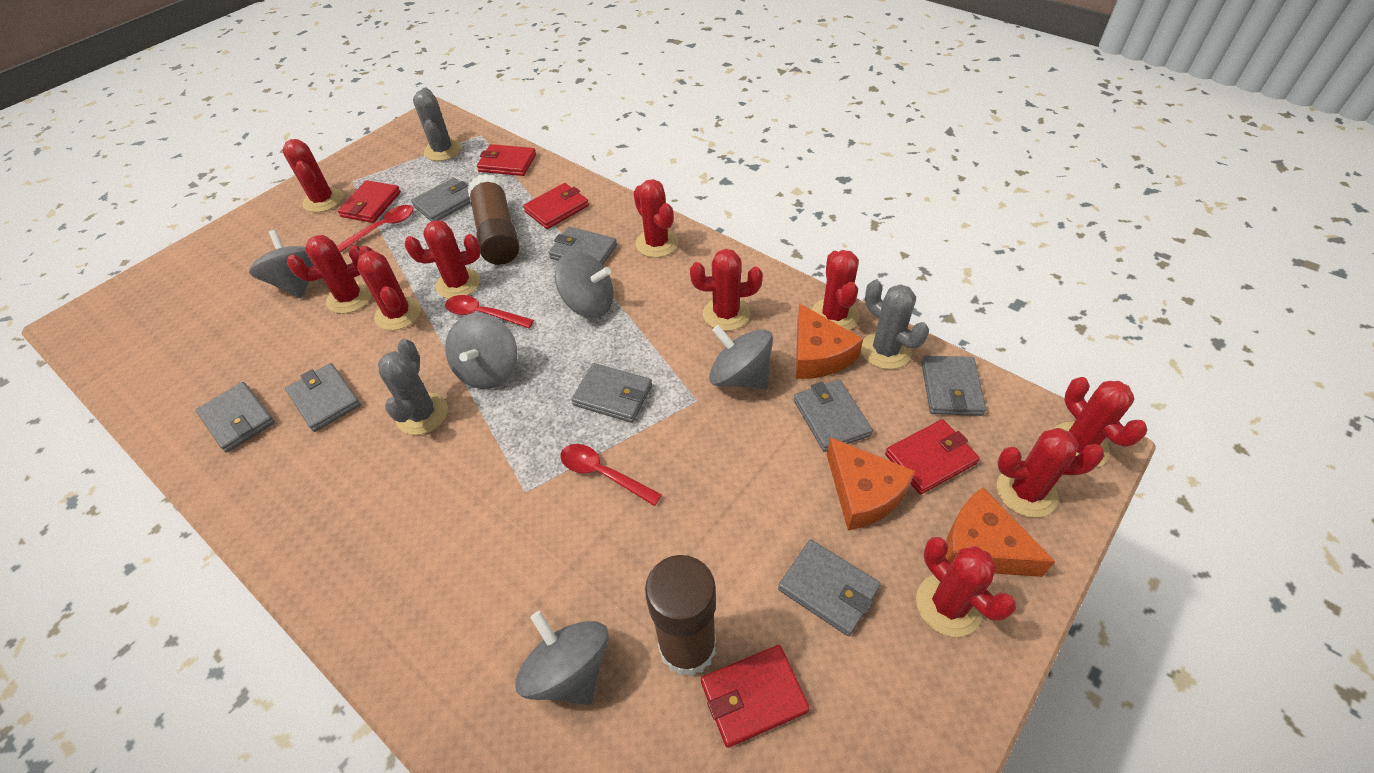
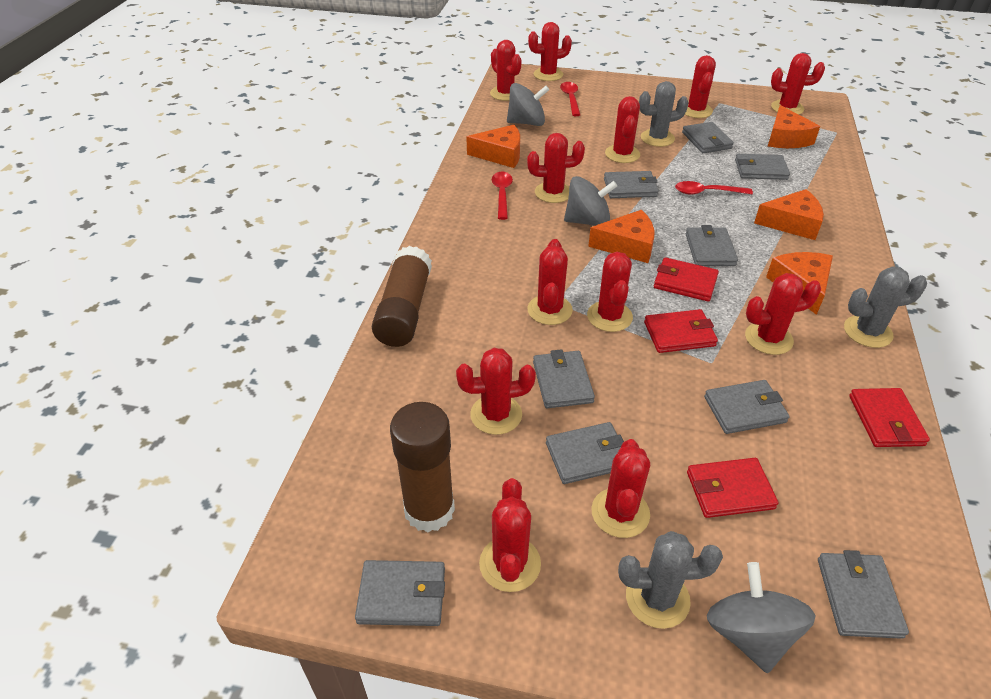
grey spinning top: 5 -> 3
grey wallet: 8 -> 9
orange cheese: 3 -> 5
red cactus: 10 -> 12
red wallet: 5 -> 4

